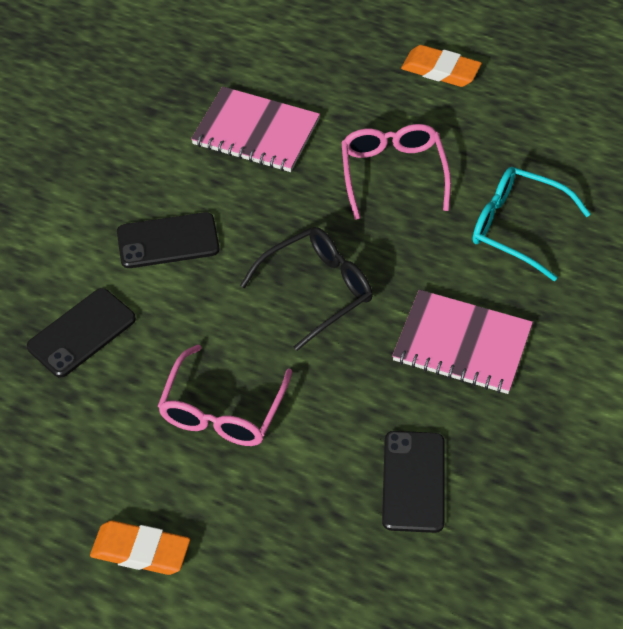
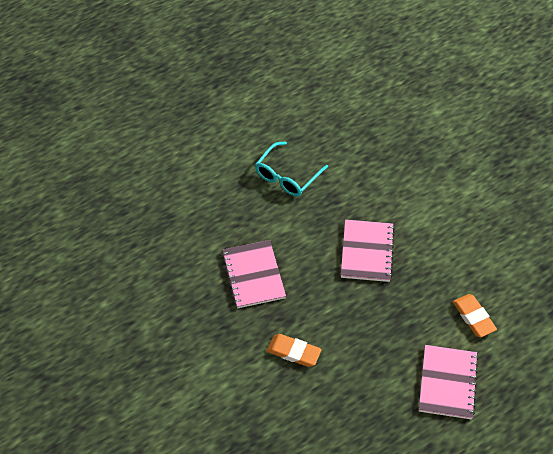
black glasses: 1 -> 0
black phone: 3 -> 0
pink glasses: 2 -> 0
pink notebook: 2 -> 3

